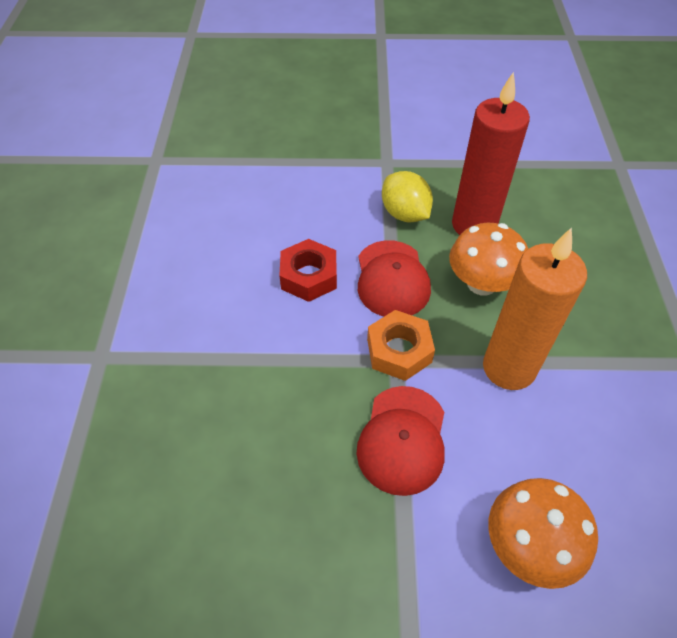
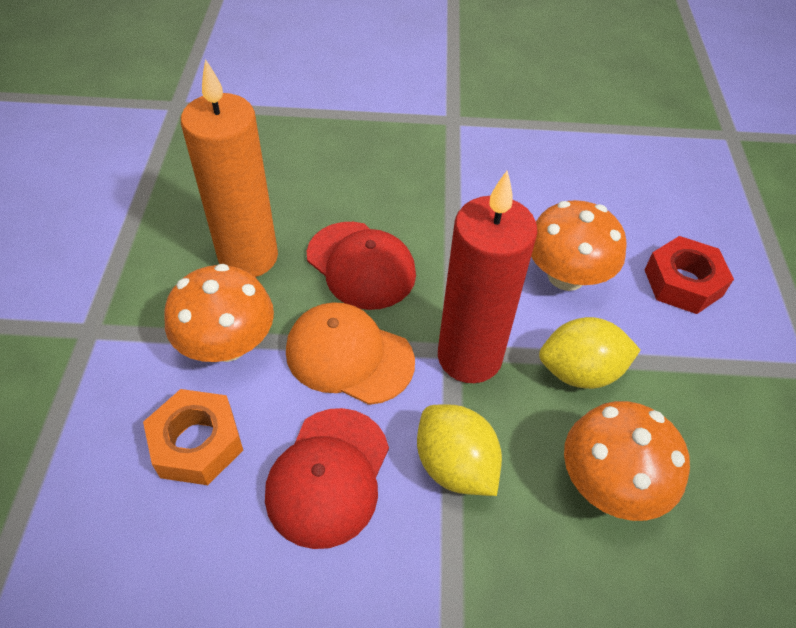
orange cap: 0 -> 1
orange mushroom: 2 -> 3
yellow lemon: 1 -> 2

